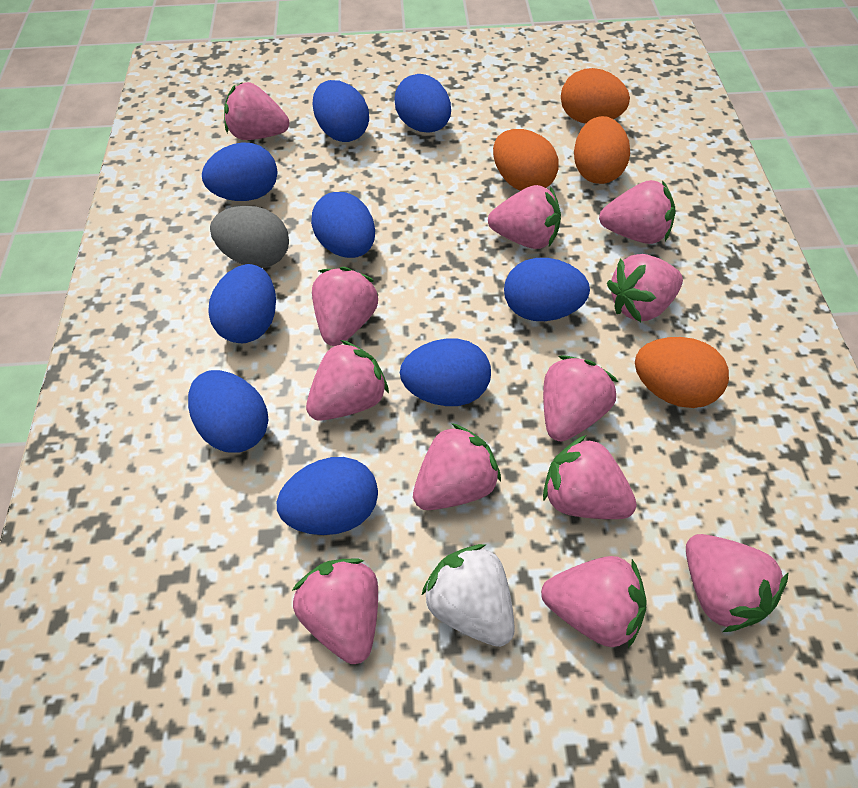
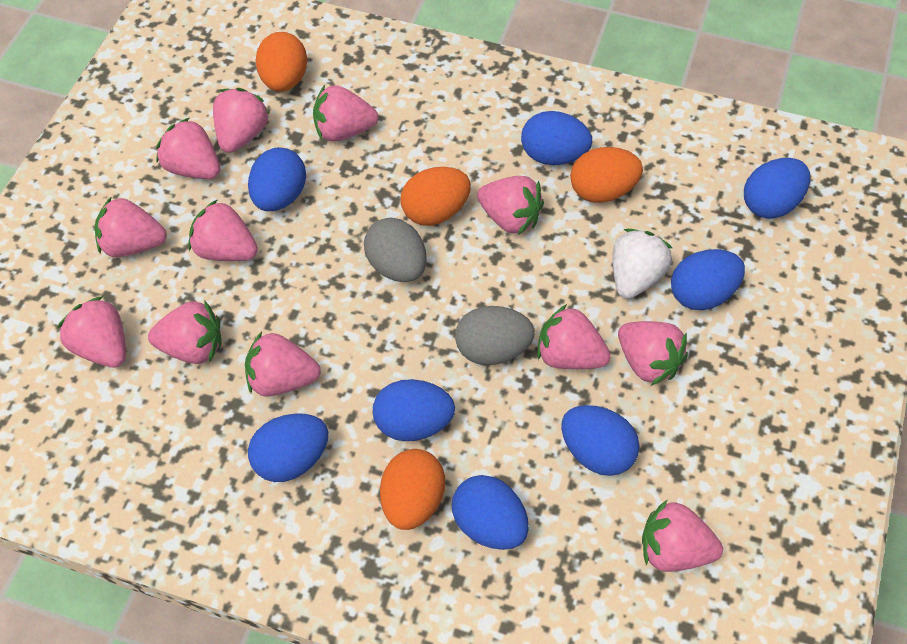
blue egg: 9 -> 8
grey egg: 1 -> 2

